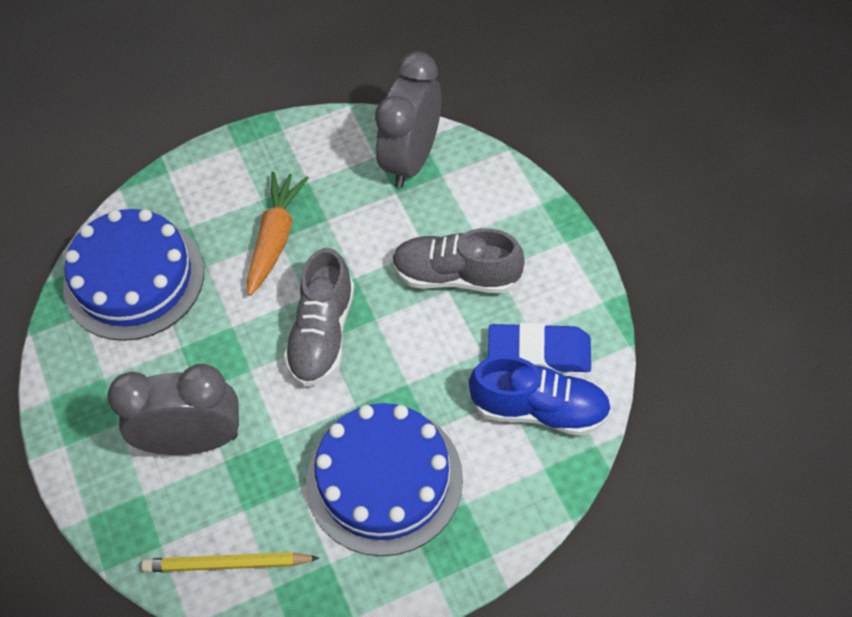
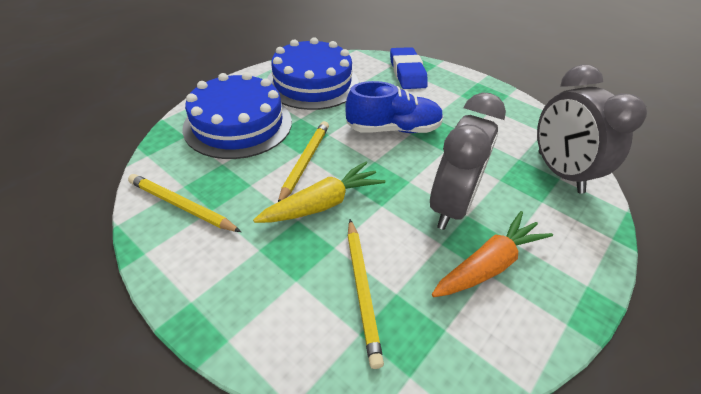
grey shoe: 2 -> 0
yellow carrot: 0 -> 1
yellow pencil: 1 -> 3

